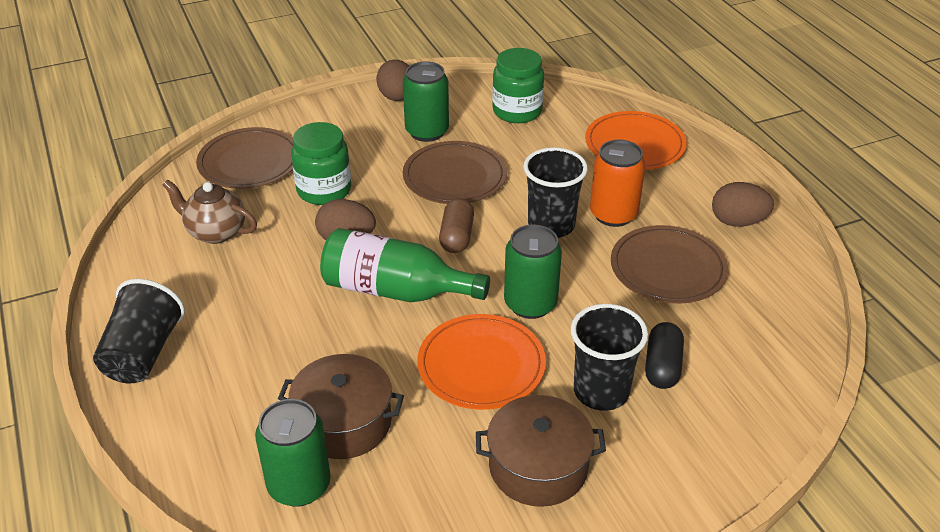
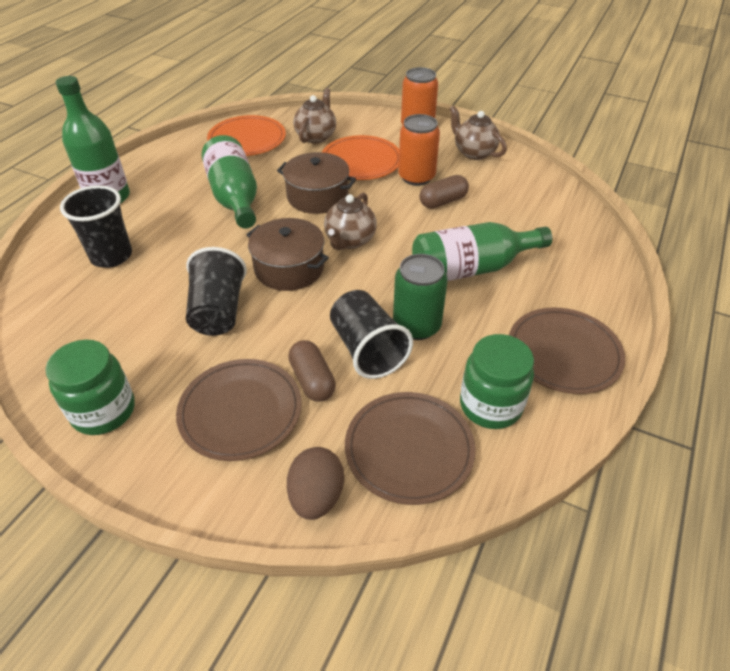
black capsule: 1 -> 0
brown capsule: 1 -> 2
brown egg: 3 -> 1
brown teapot: 1 -> 3
green bottle: 1 -> 3
green can: 3 -> 1
orange can: 1 -> 2

